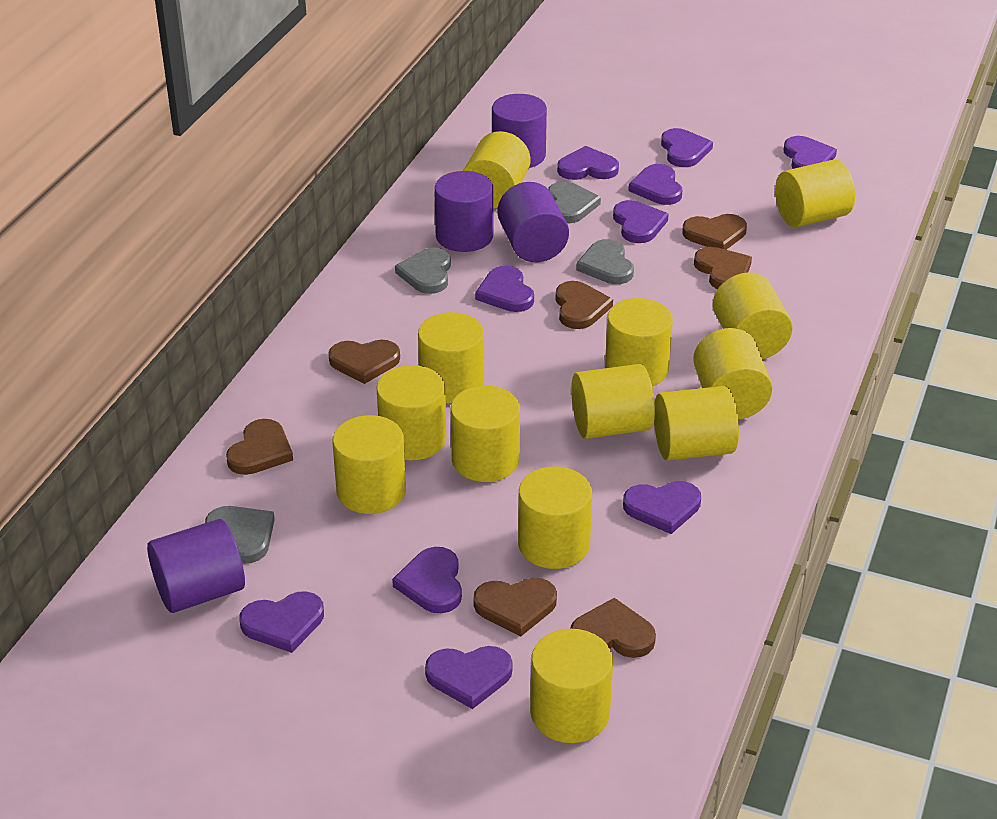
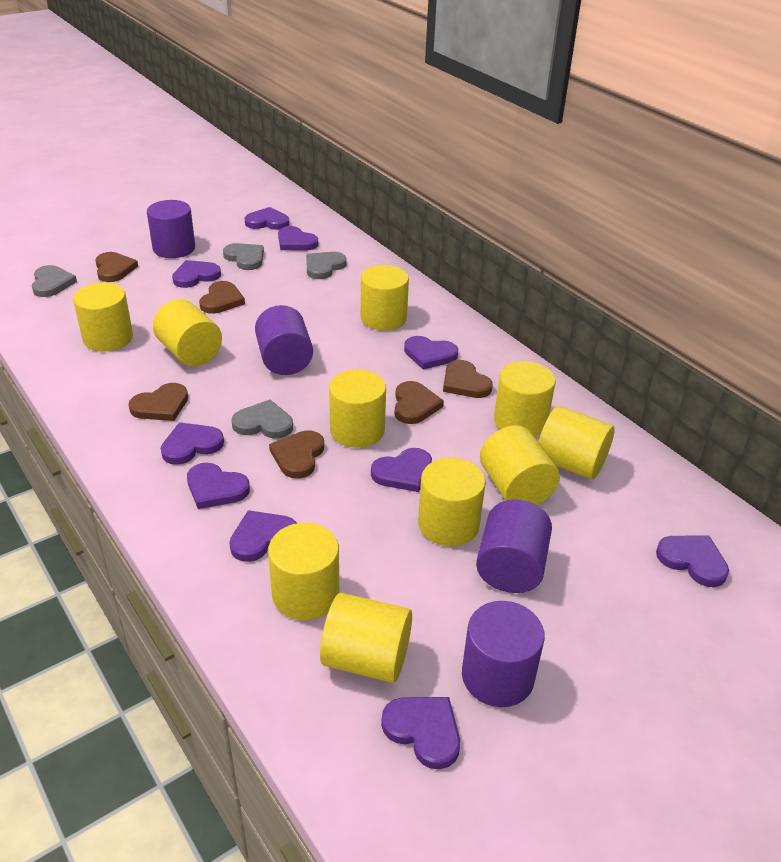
brown heart: 7 -> 6
yellow cylinder: 13 -> 10

